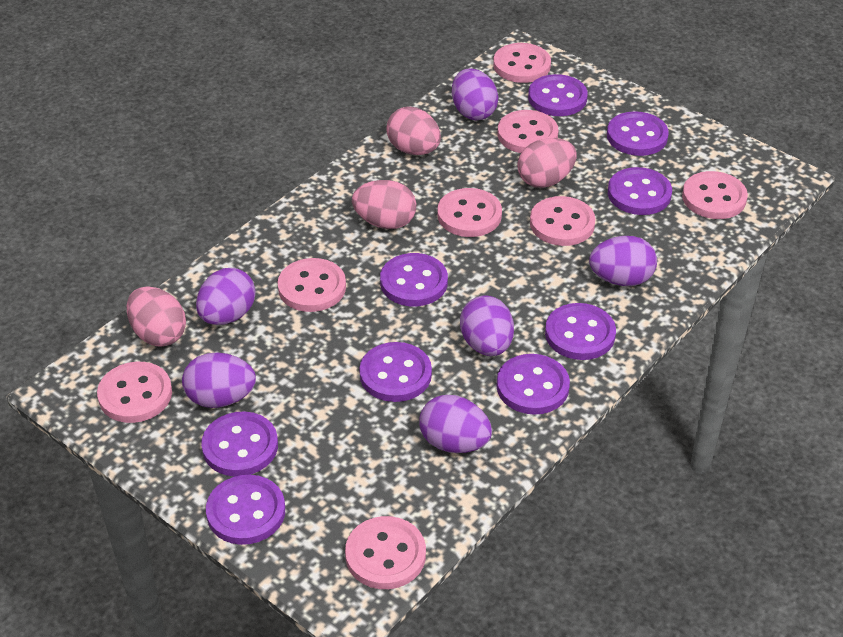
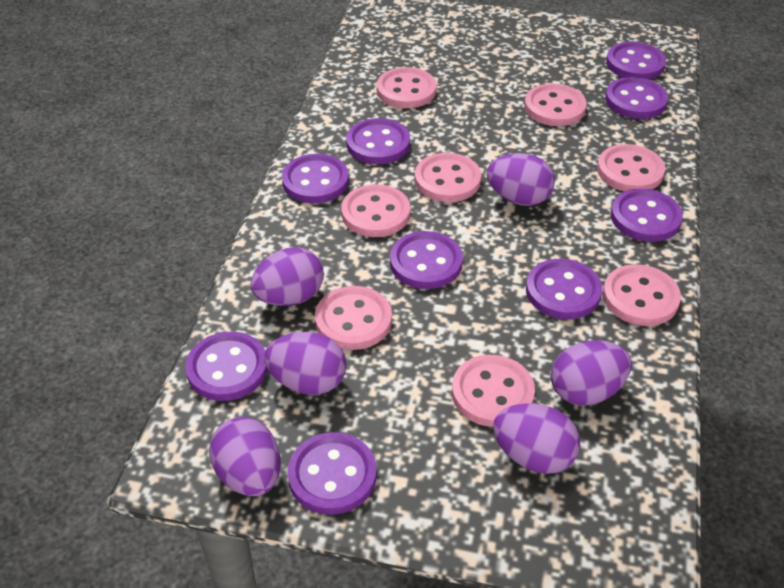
pink egg: 4 -> 0

